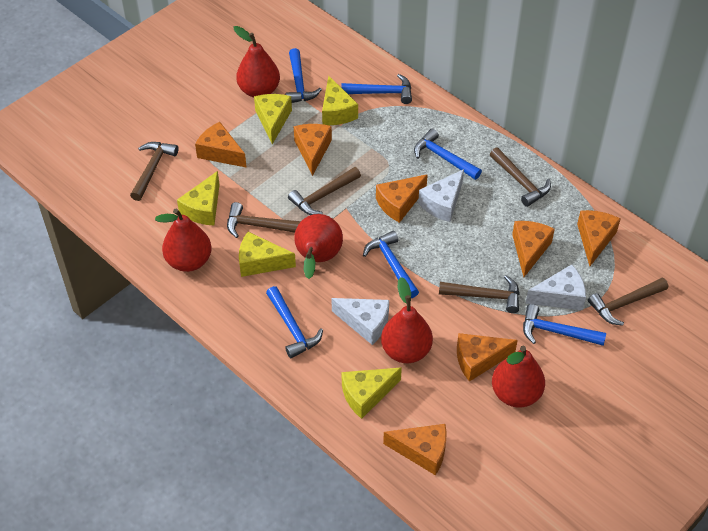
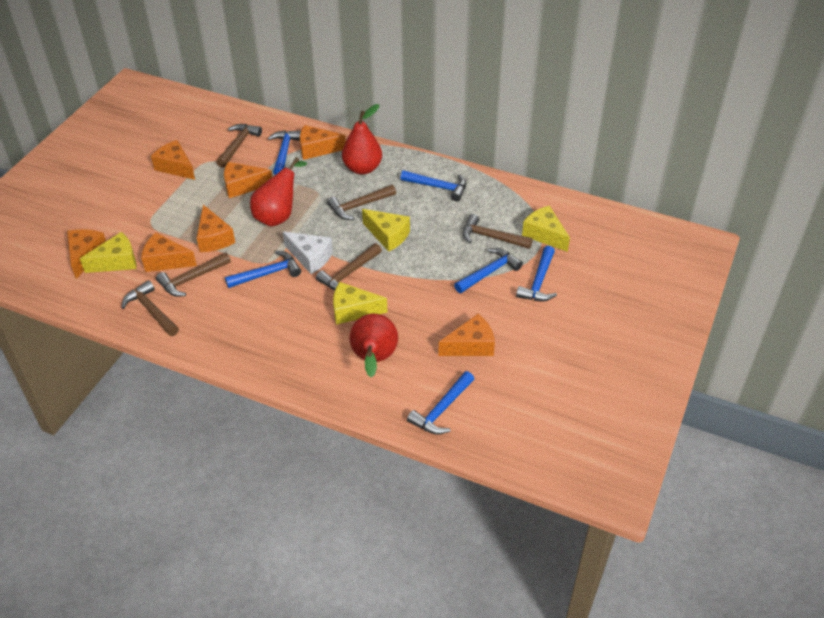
red pear: 5 -> 3
white cheese: 3 -> 1
yellow cheese: 5 -> 4

